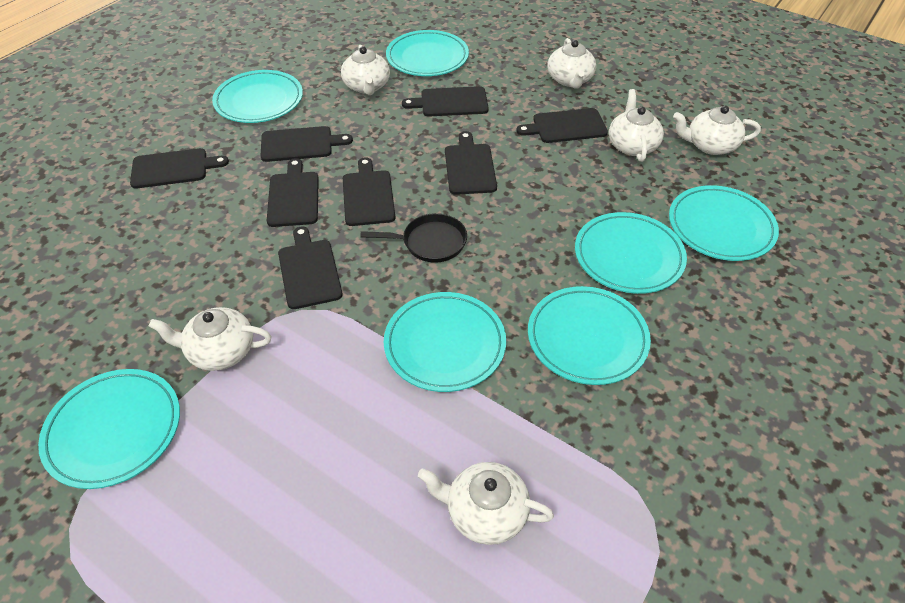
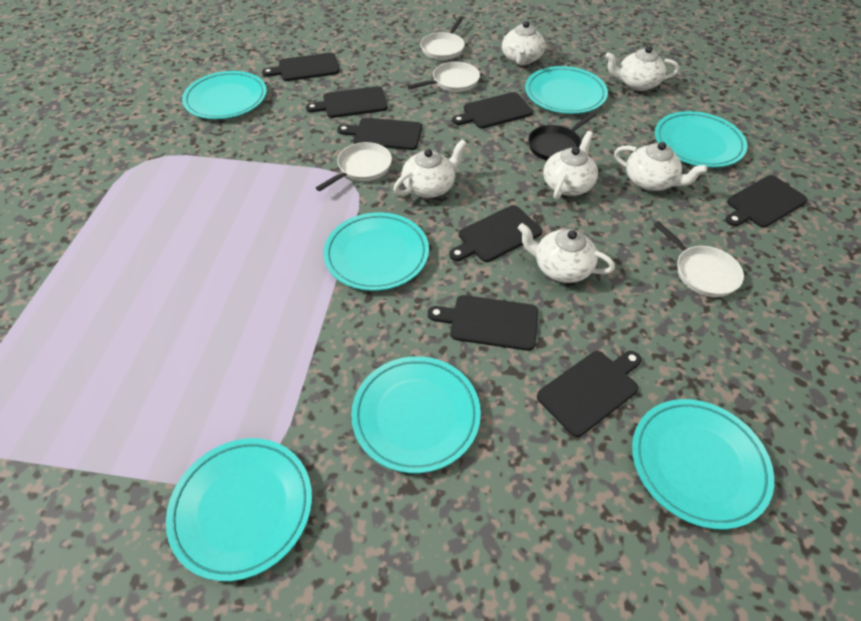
white pan: 0 -> 4

